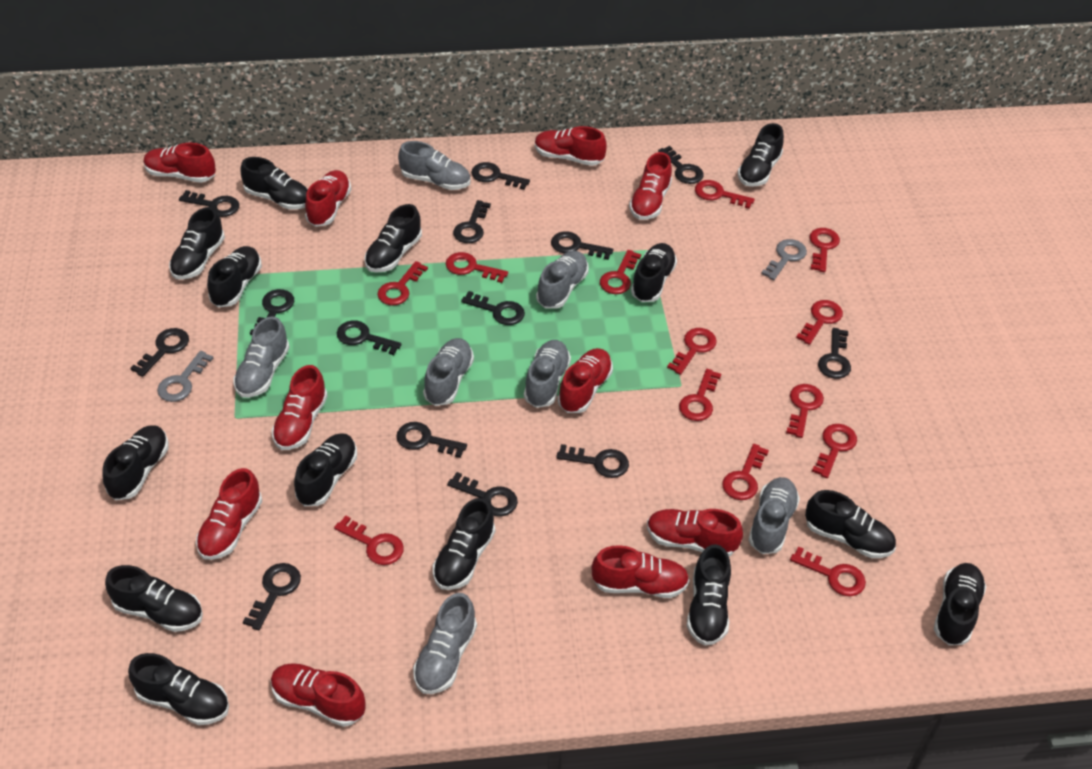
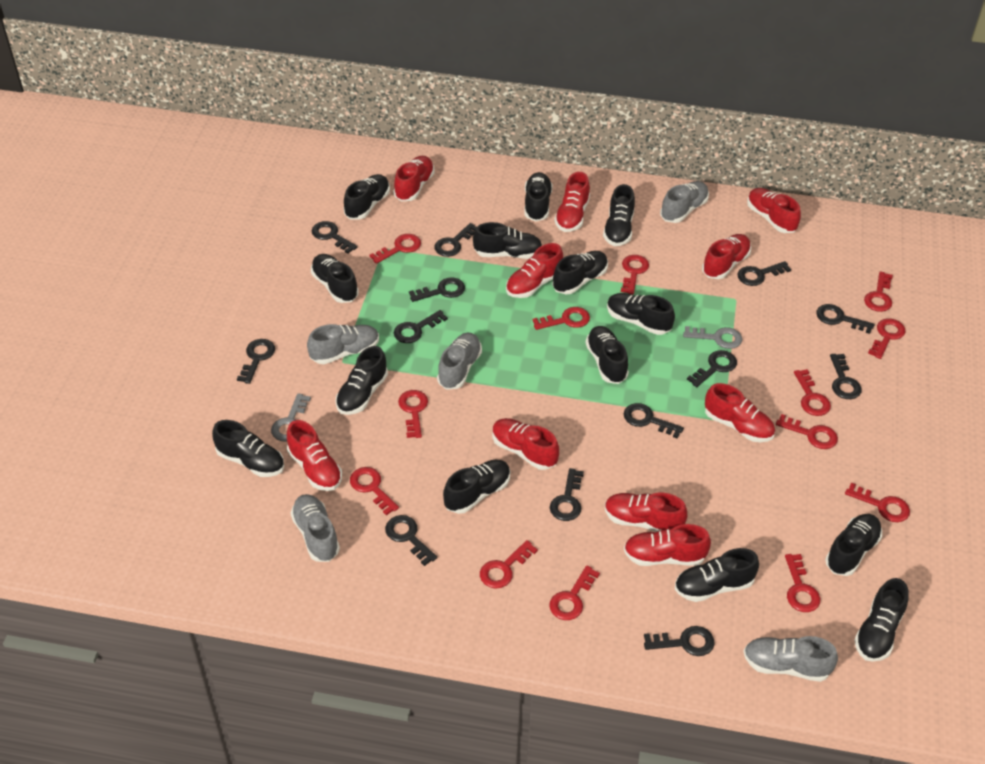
black key: 14 -> 13
grey shoe: 7 -> 5

